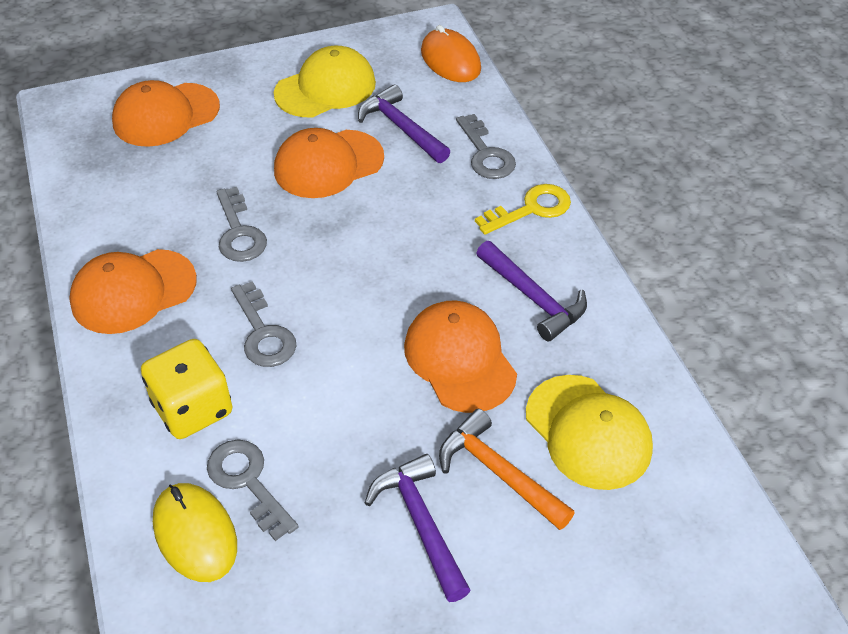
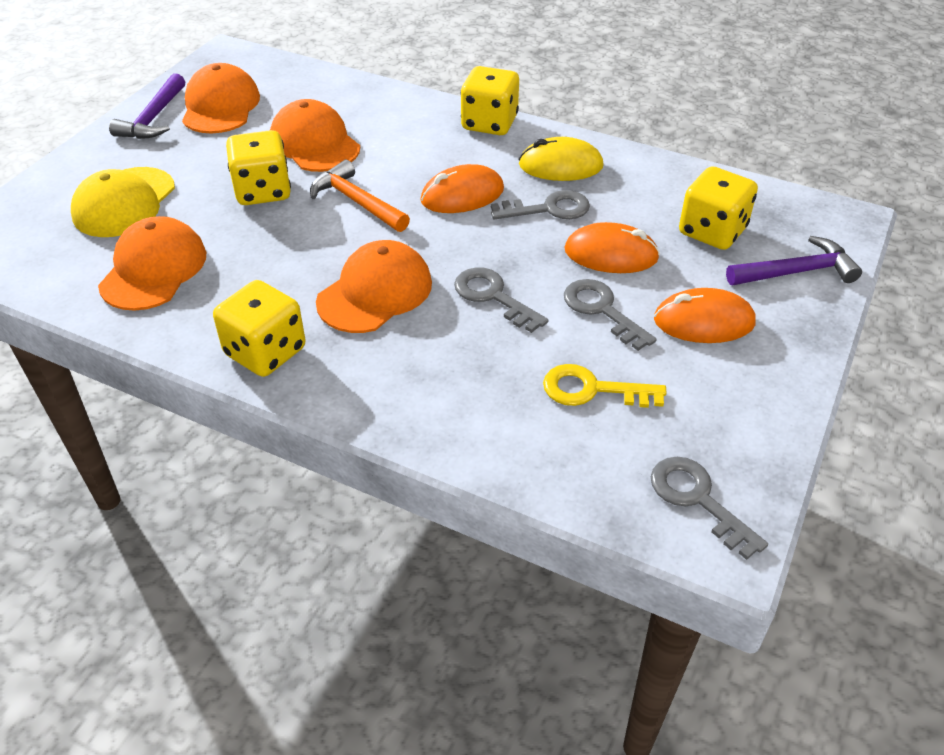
orange mouse: 1 -> 3
purple hammer: 3 -> 2
yellow cap: 2 -> 1
yellow dice: 1 -> 4

